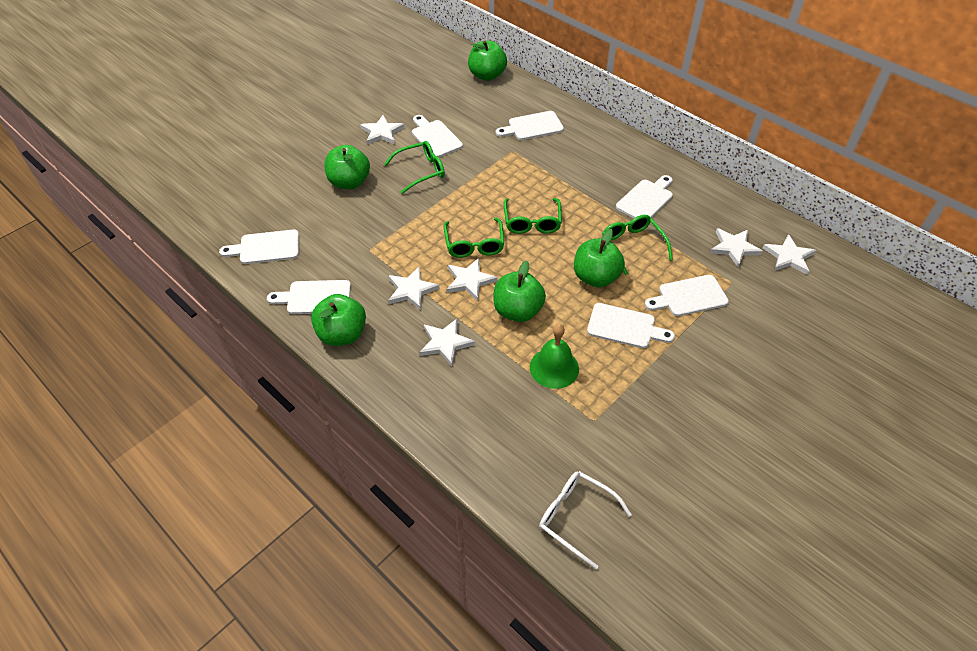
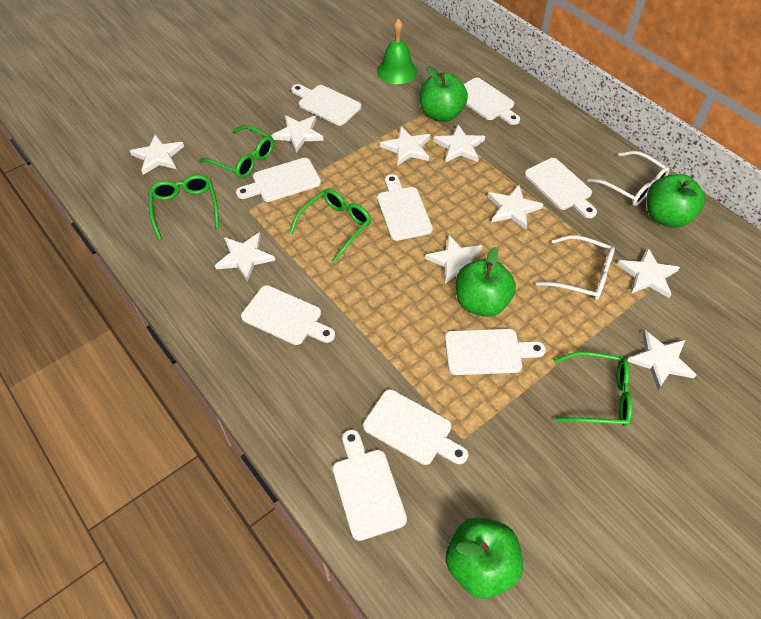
green apple: 5 -> 4
white cutting board: 7 -> 9
white glasses: 1 -> 2
white star: 6 -> 9

